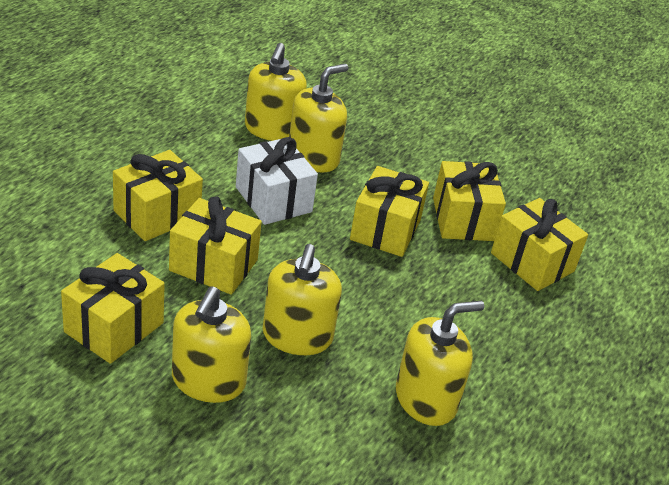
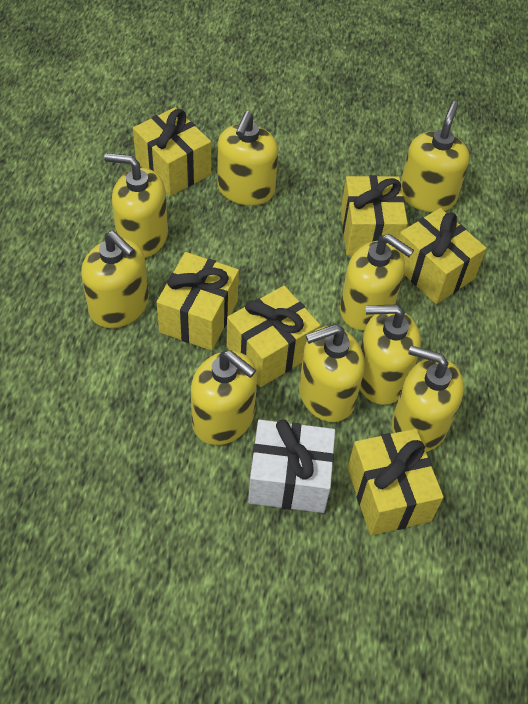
yellow soap dispenser: 5 -> 9

